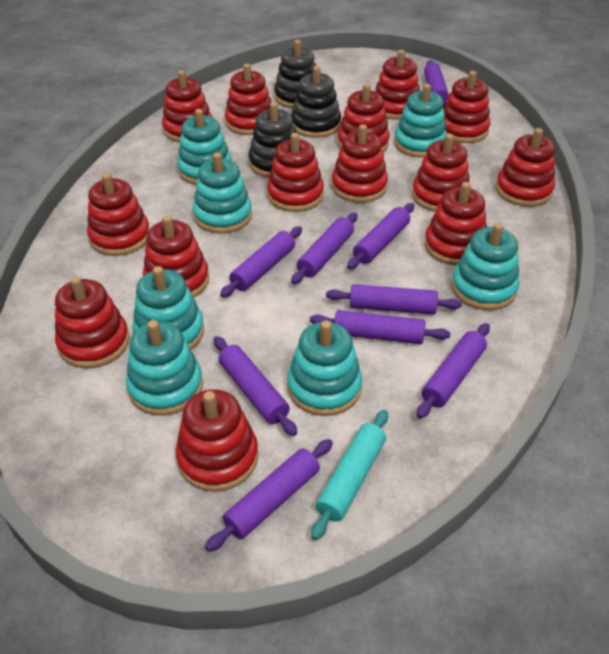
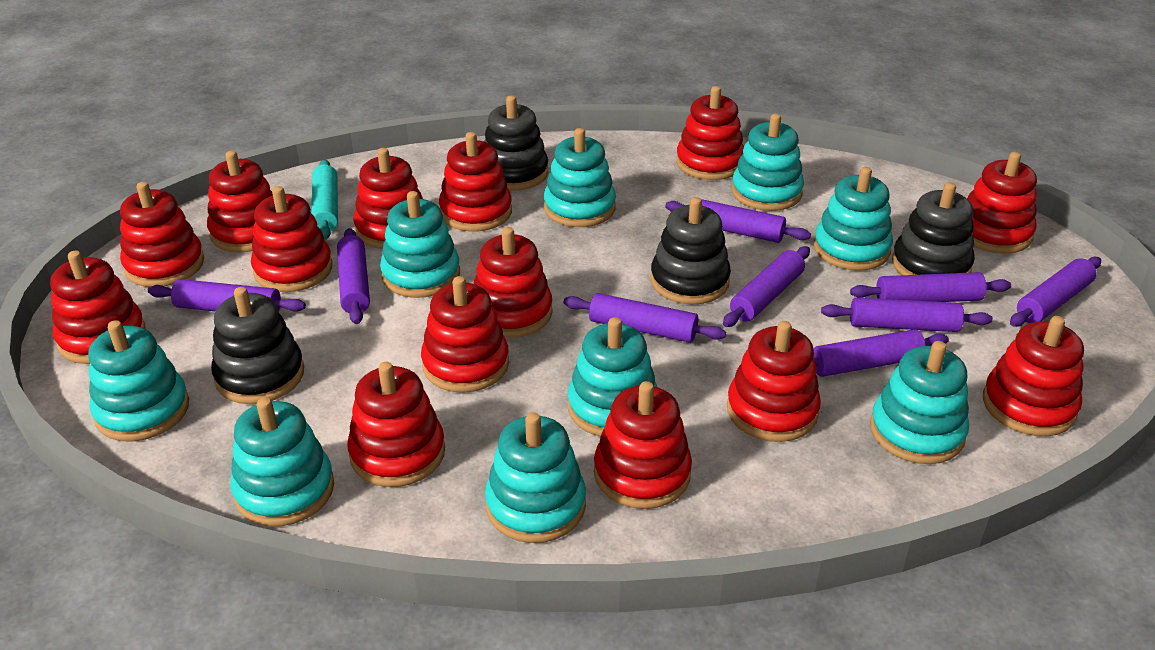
black stacking toy: 3 -> 4
turquoise stacking toy: 7 -> 9

